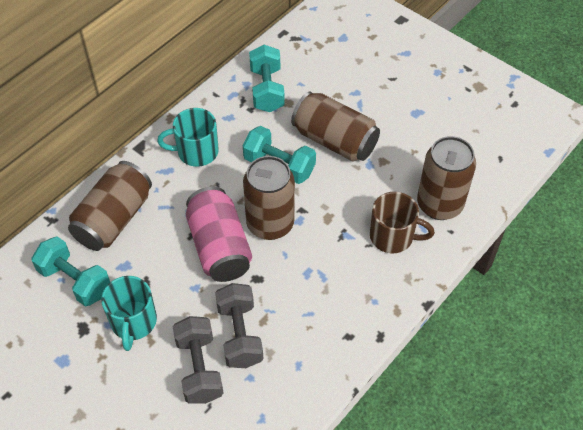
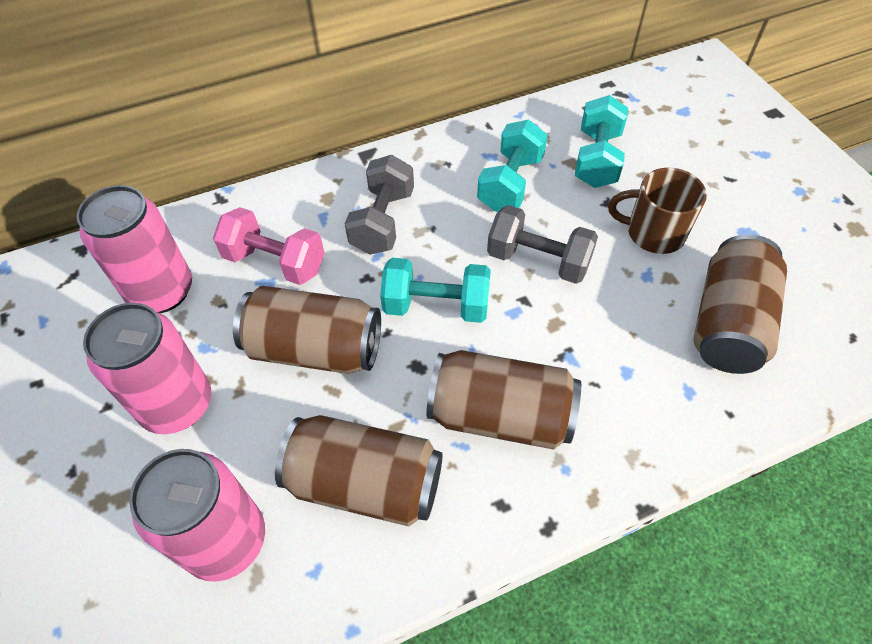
pink can: 1 -> 3
pink dumbbell: 0 -> 1
turquoise mug: 2 -> 0

